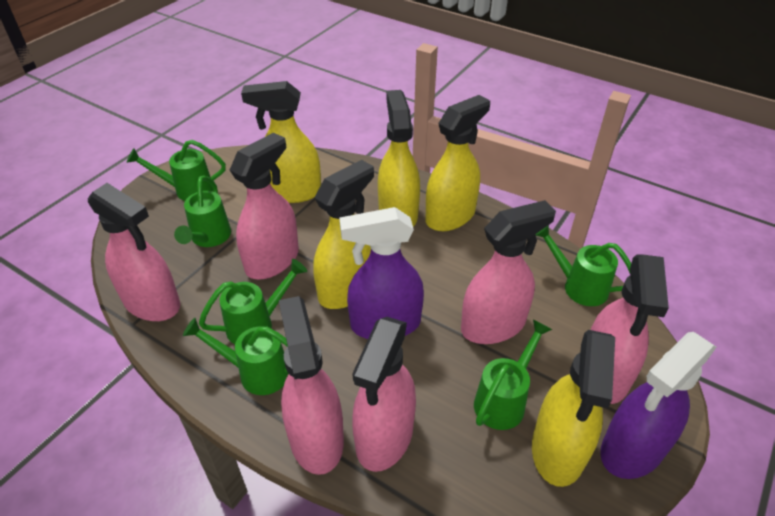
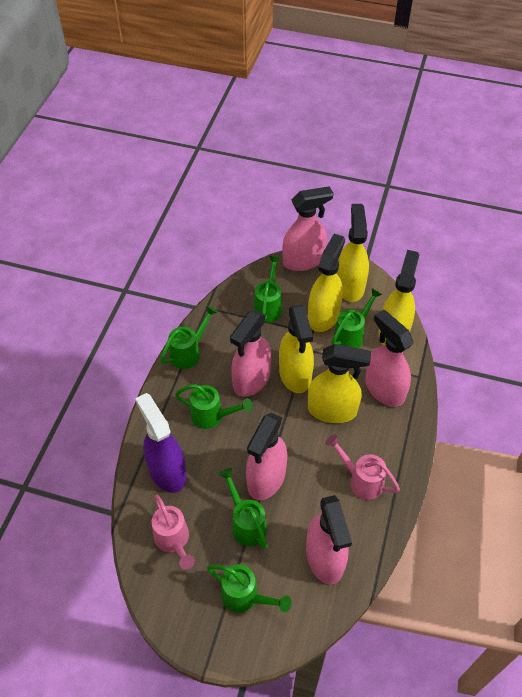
pink spray bottle: 6 -> 5
pink watering can: 0 -> 2
purple spray bottle: 2 -> 1

